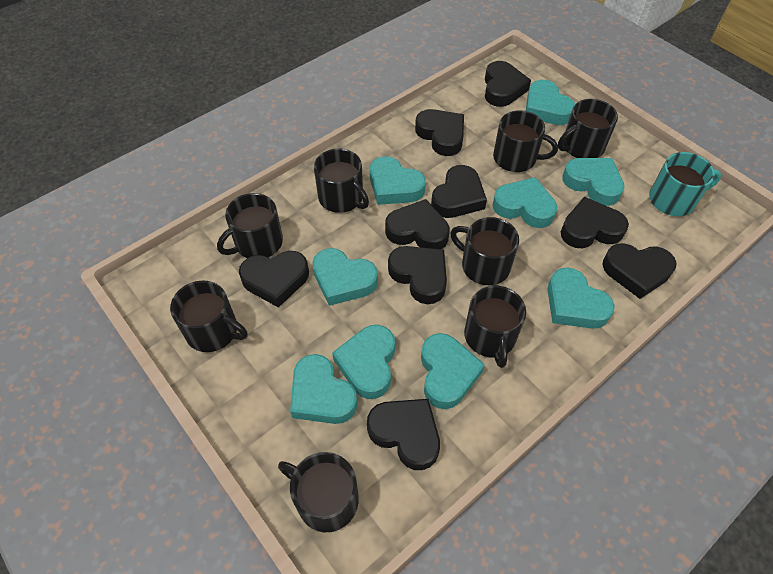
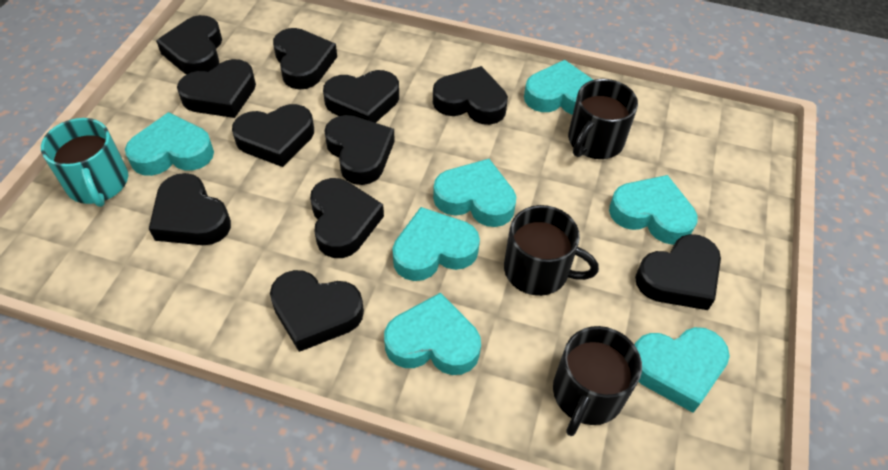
black heart: 9 -> 11
black mug: 8 -> 3
turquoise heart: 9 -> 7

